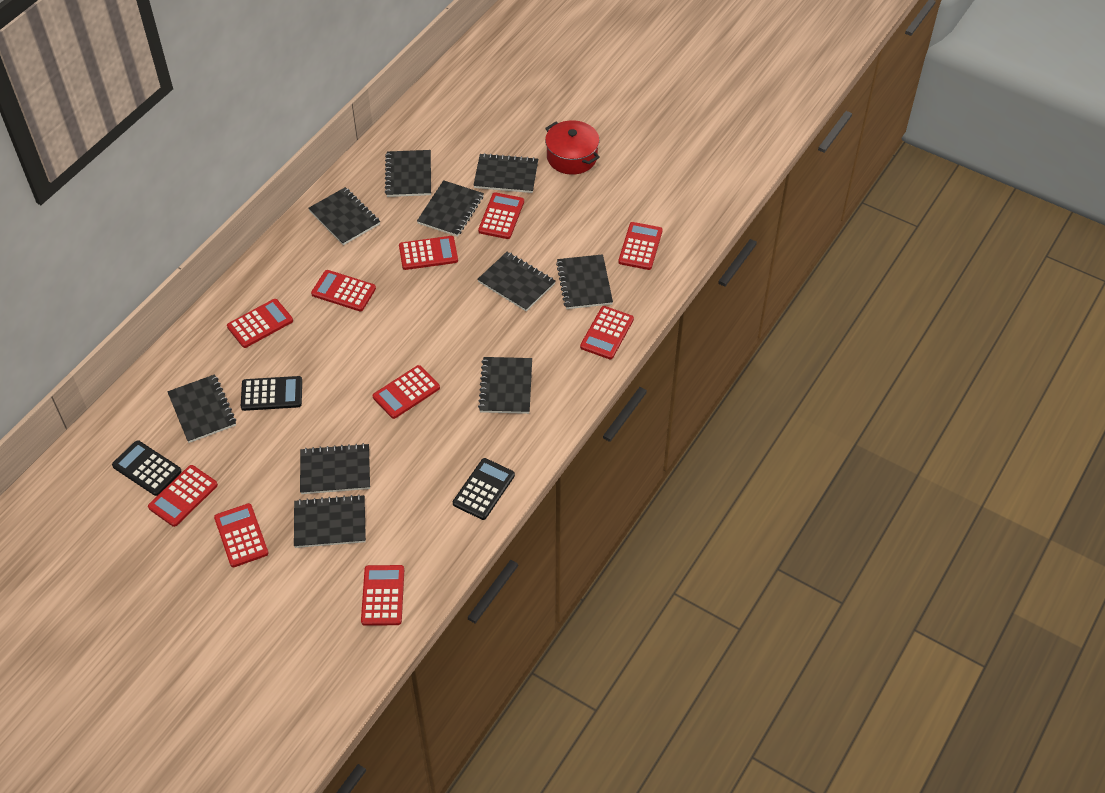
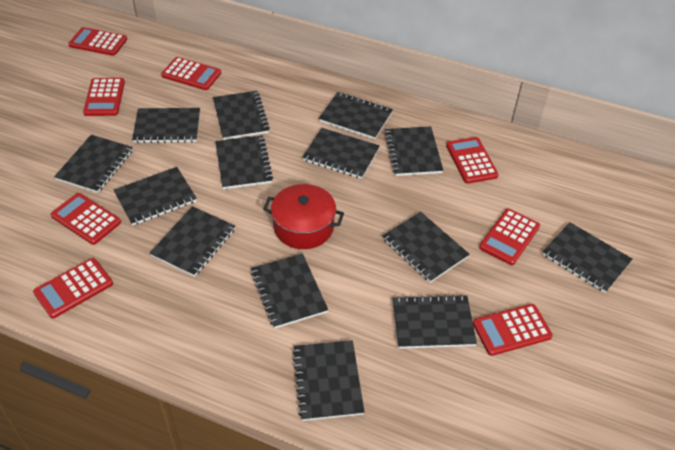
black calculator: 3 -> 0
black notebook: 10 -> 14
red calculator: 10 -> 8

